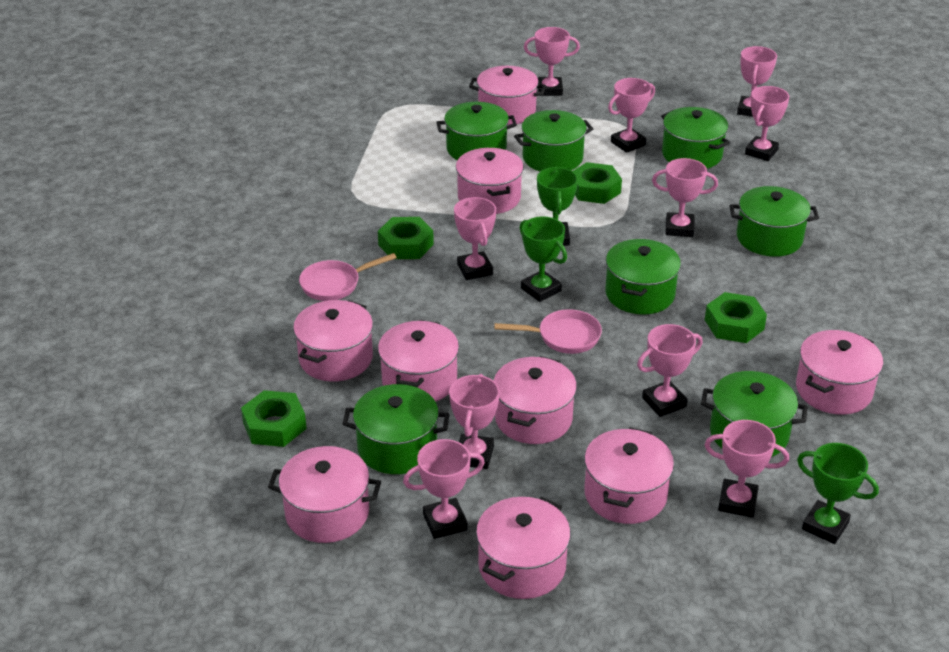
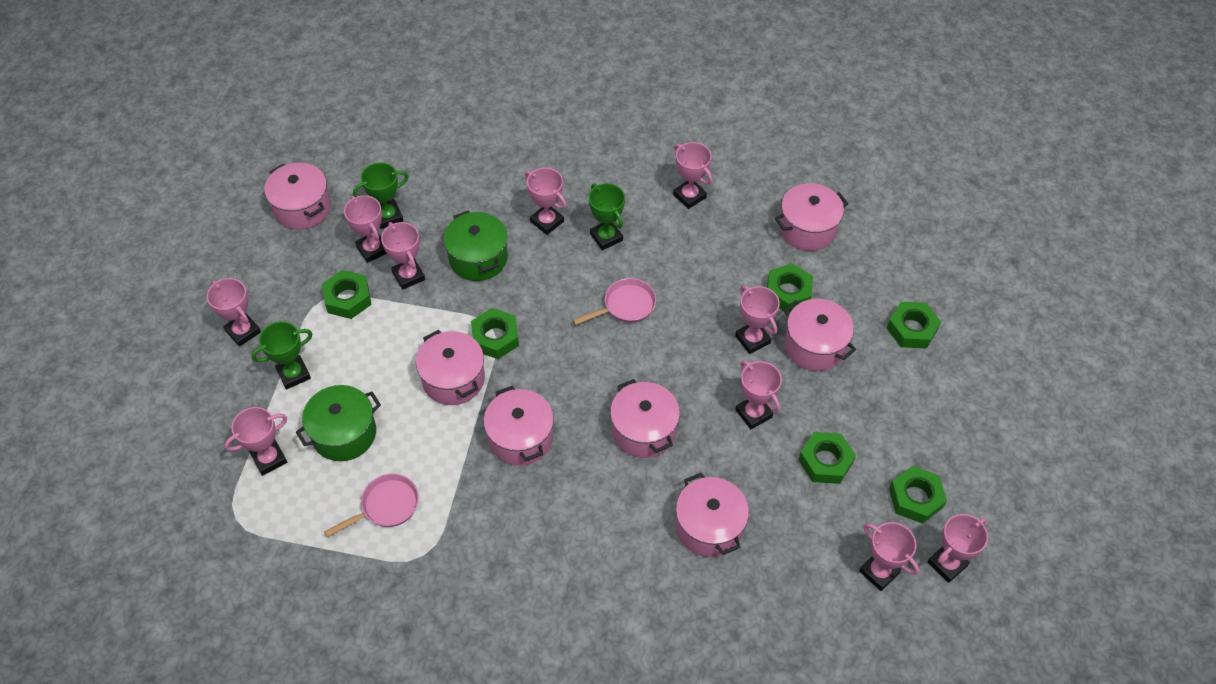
green nut: 4 -> 6
green pot: 7 -> 2
pink pot: 9 -> 7

